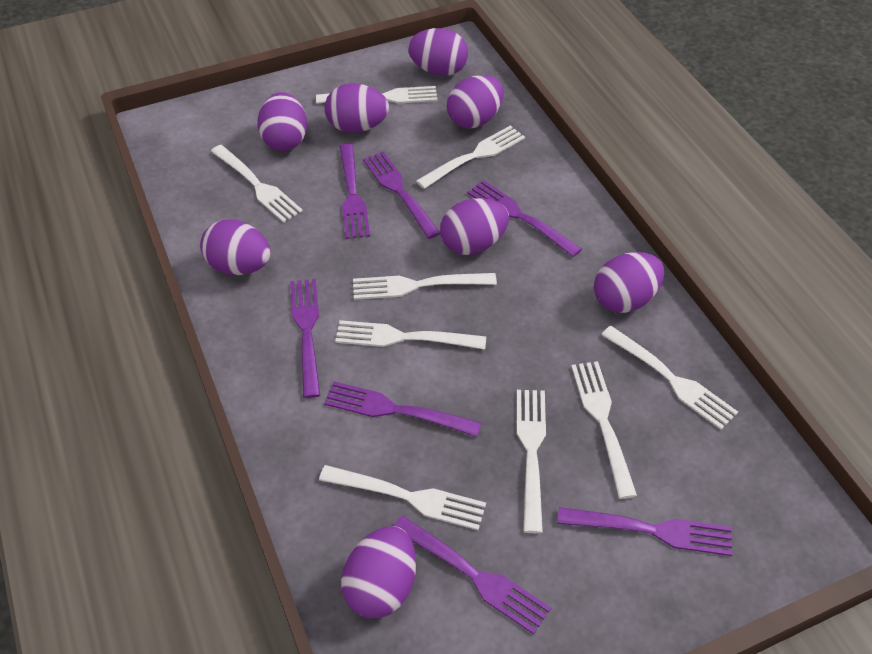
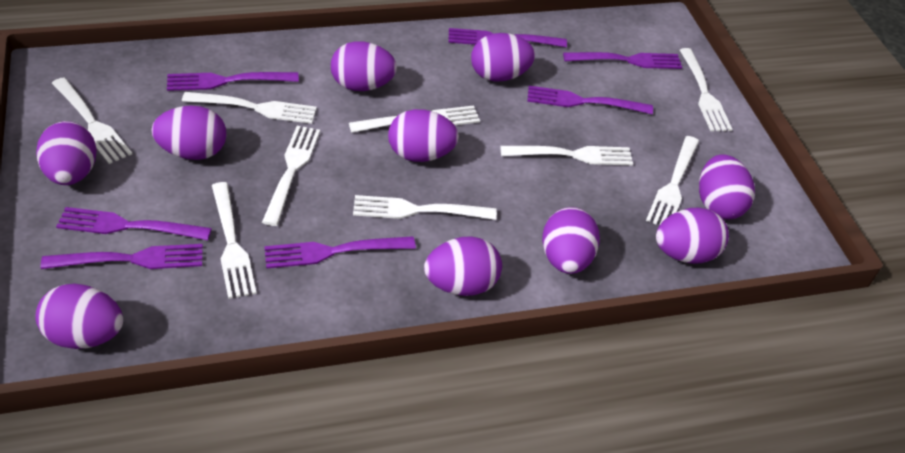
purple egg: 8 -> 10

